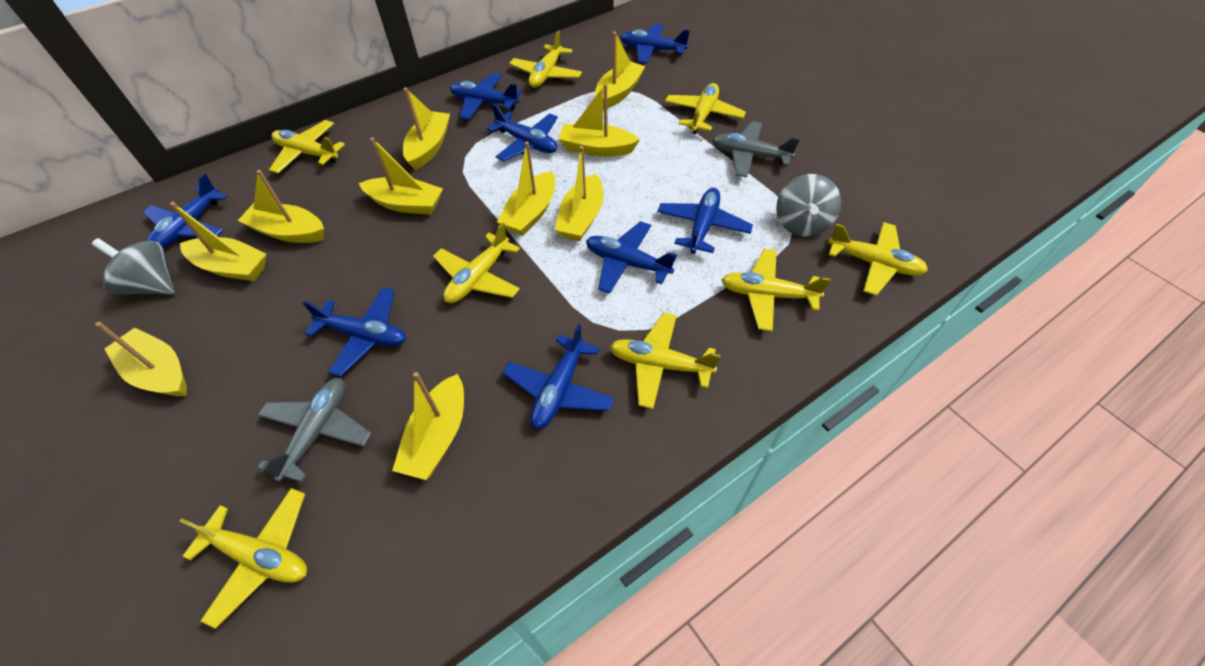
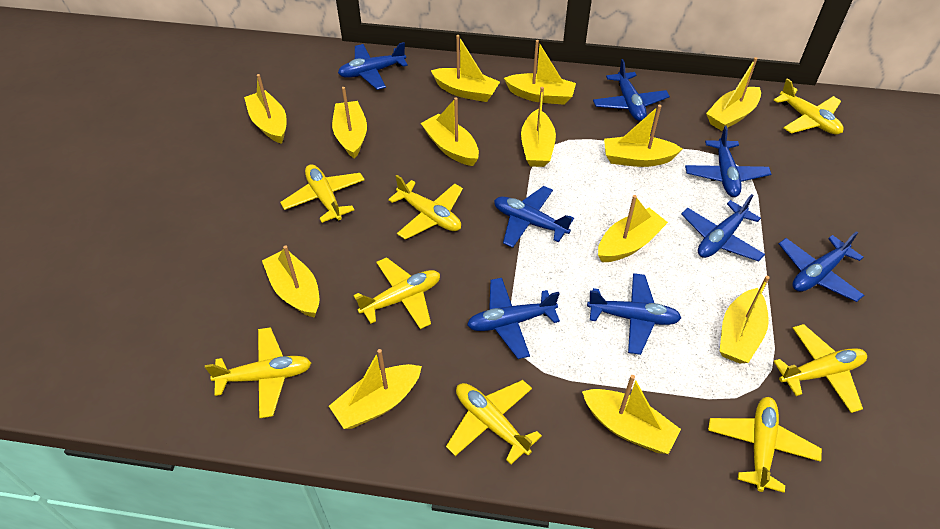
grey plane: 2 -> 0
grey spinning top: 2 -> 0
yellow boat: 10 -> 13

